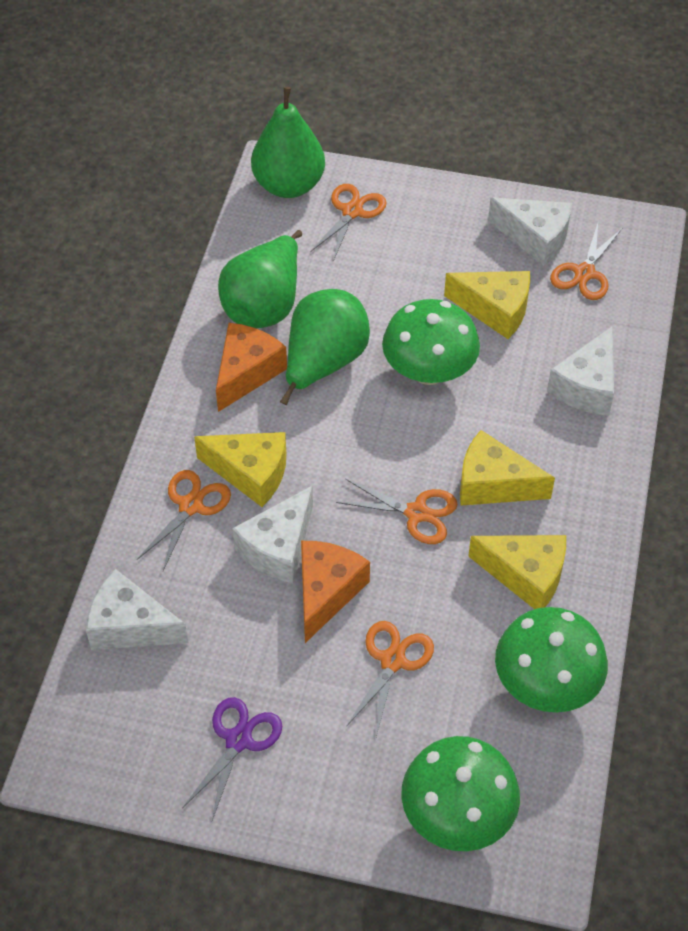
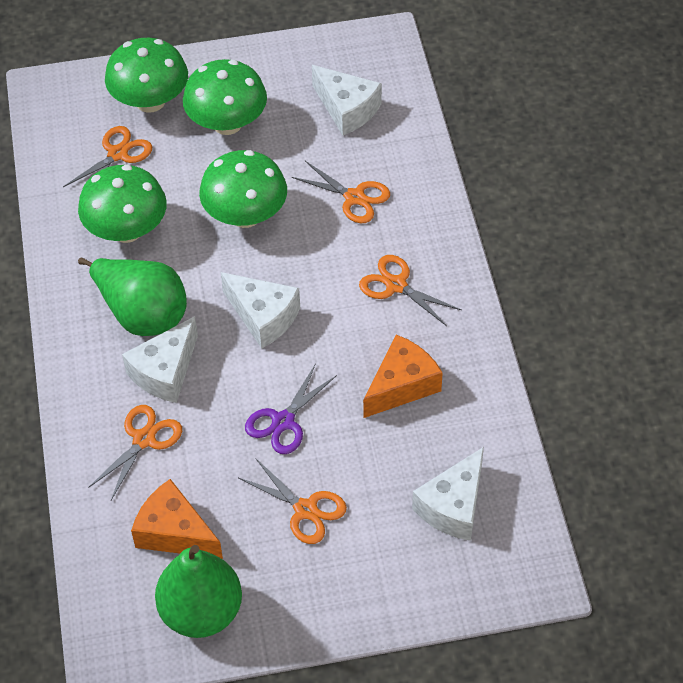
green mushroom: 3 -> 4
green pear: 3 -> 2
yellow cheese: 4 -> 0

